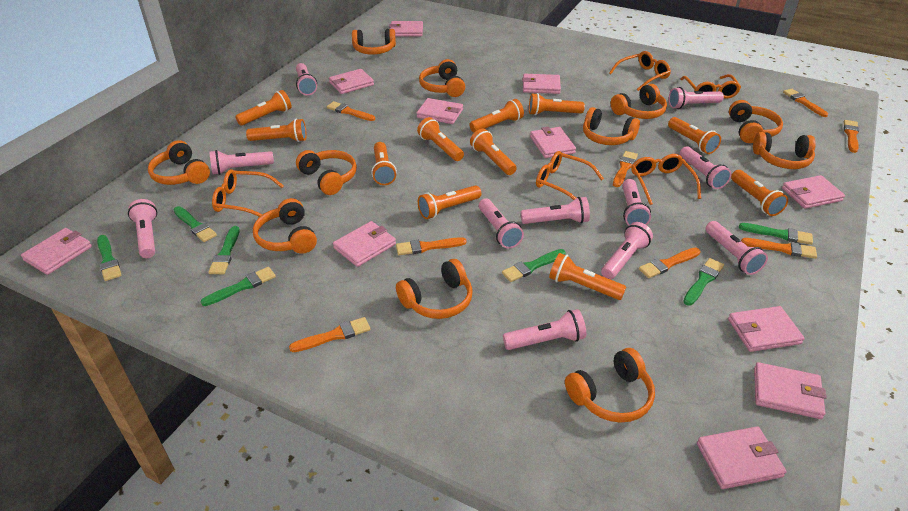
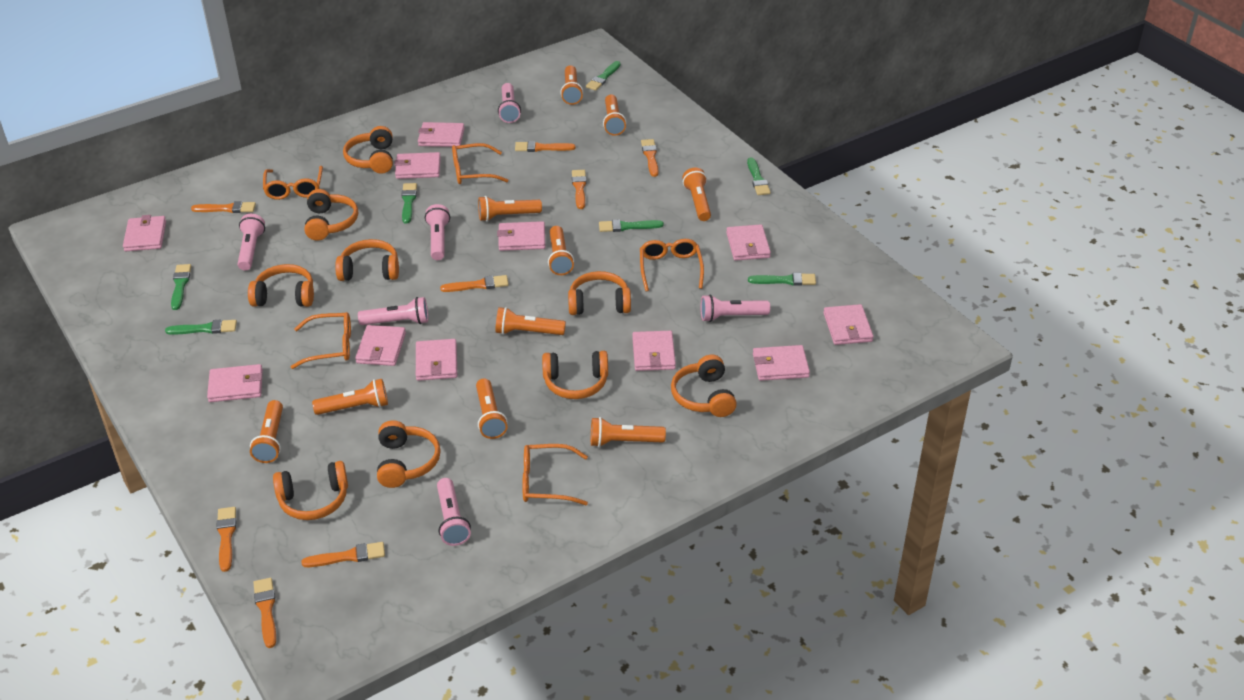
orange flashlight: 11 -> 10
orange headphones: 11 -> 9
pink flashlight: 11 -> 6

